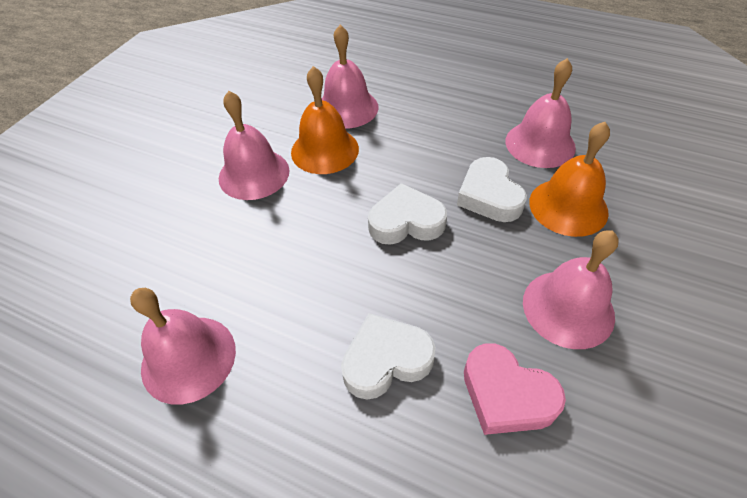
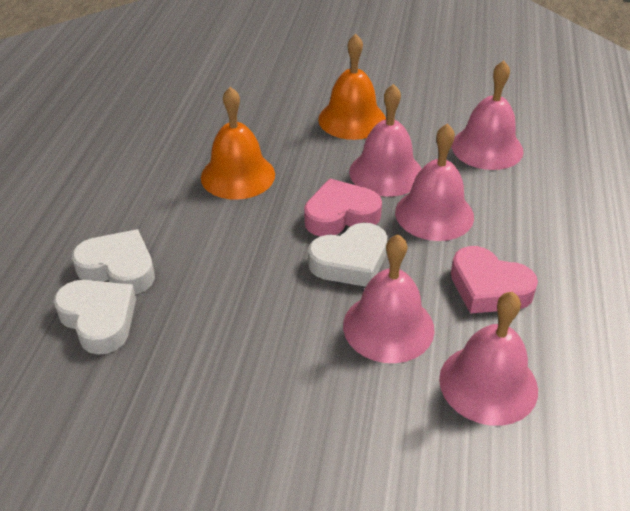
pink heart: 1 -> 2

